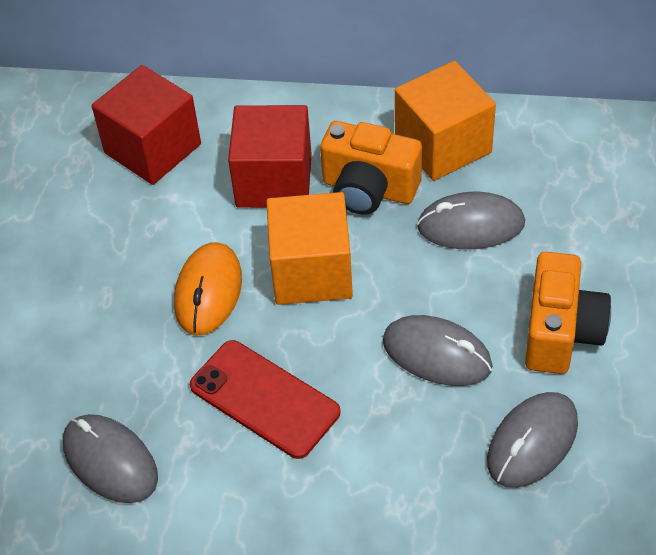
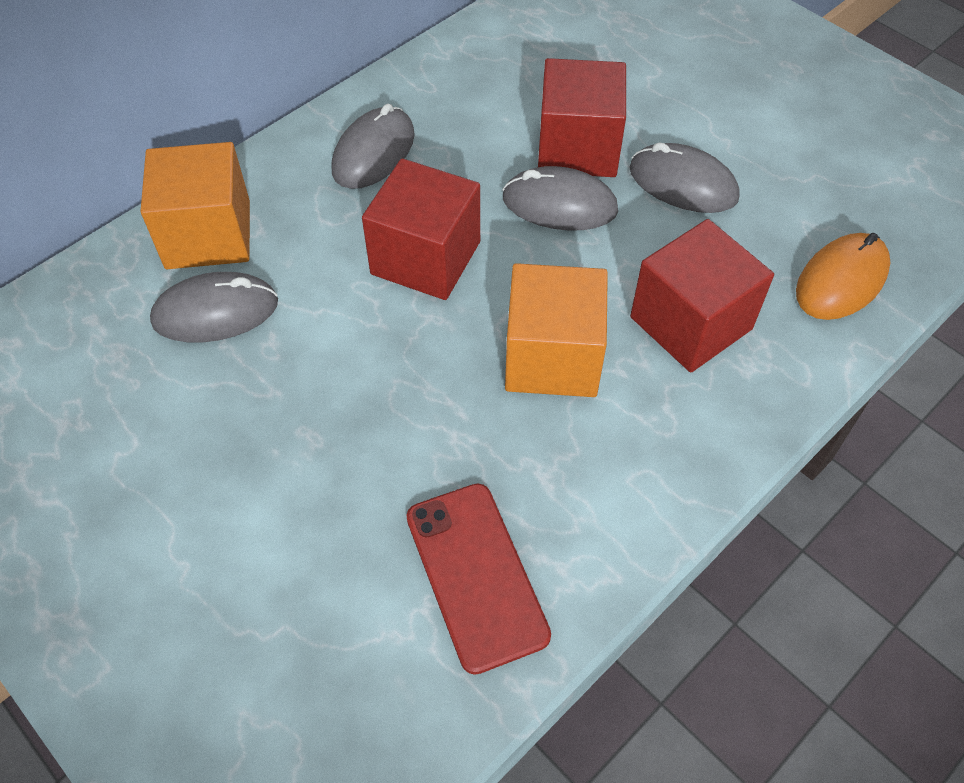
orange camera: 2 -> 0
red cube: 2 -> 3

